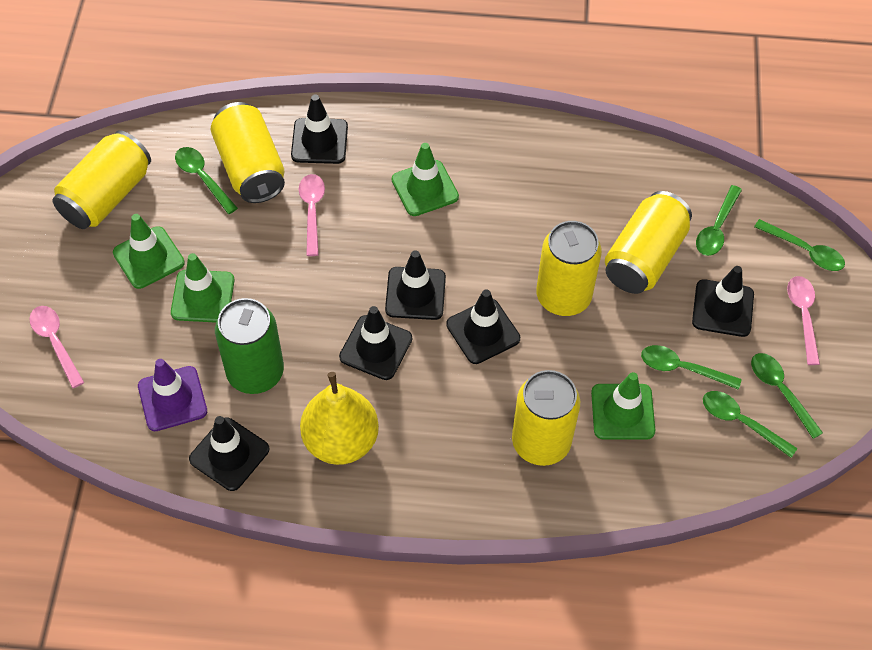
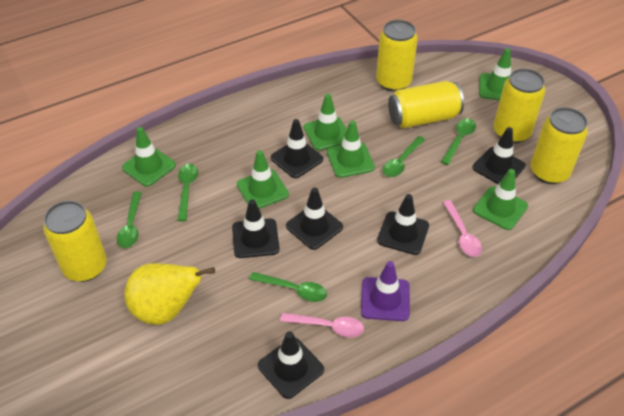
green can: 1 -> 0
green spoon: 6 -> 5
green traffic cone: 4 -> 6
pink spoon: 3 -> 2

